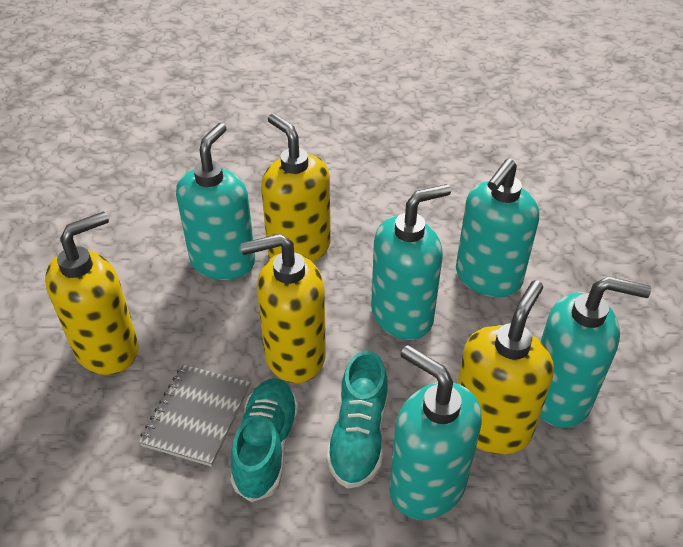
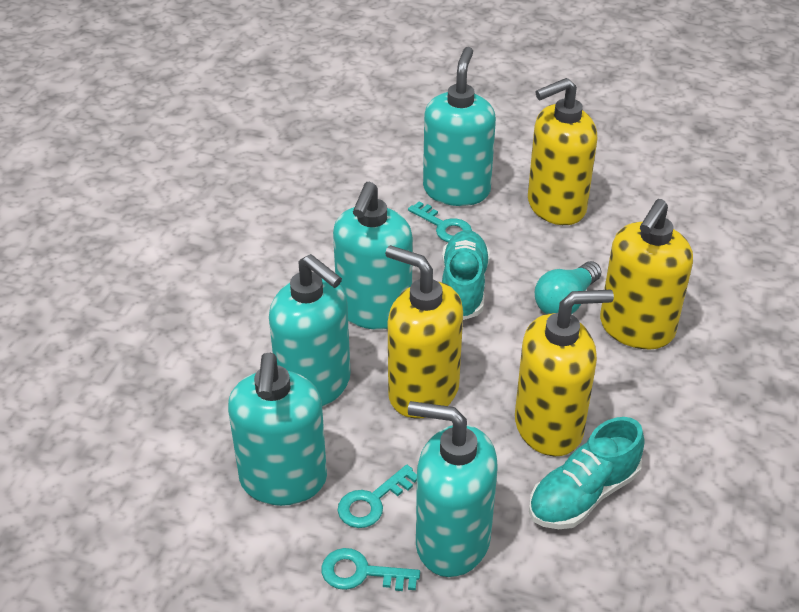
grey notebook: 1 -> 0
turquoise key: 0 -> 3
turquoise light bulb: 0 -> 1

